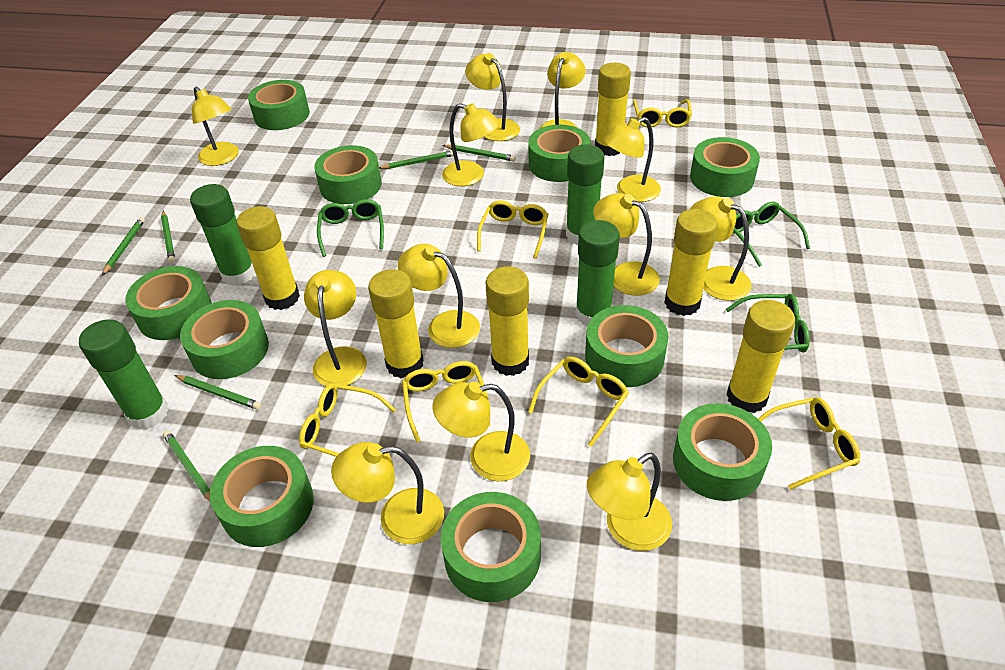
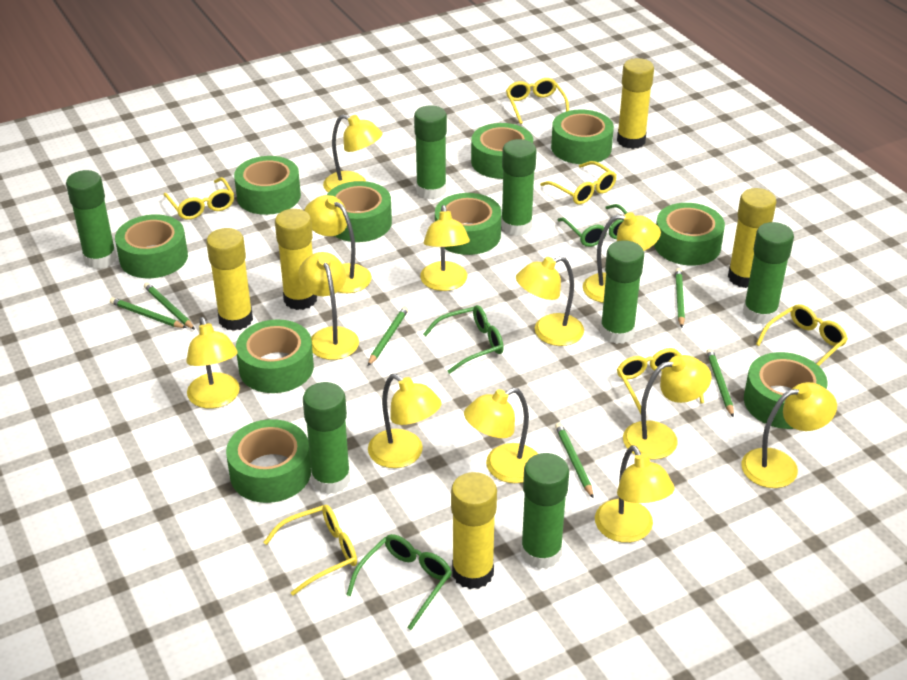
green glue stick: 4 -> 7
yellow glue stick: 6 -> 5

